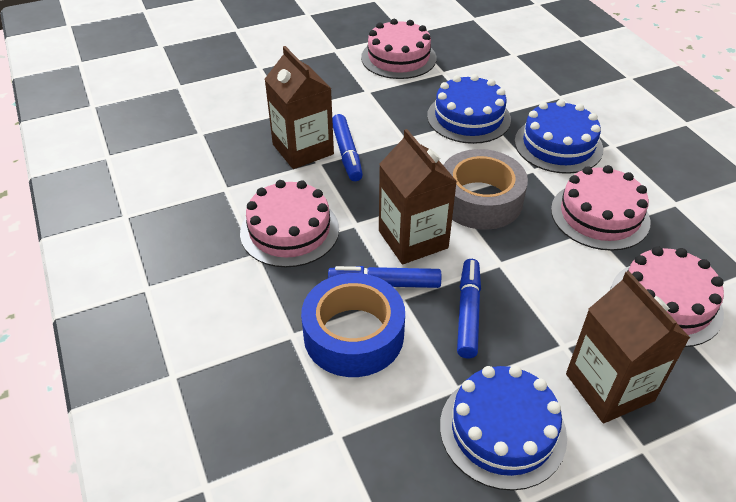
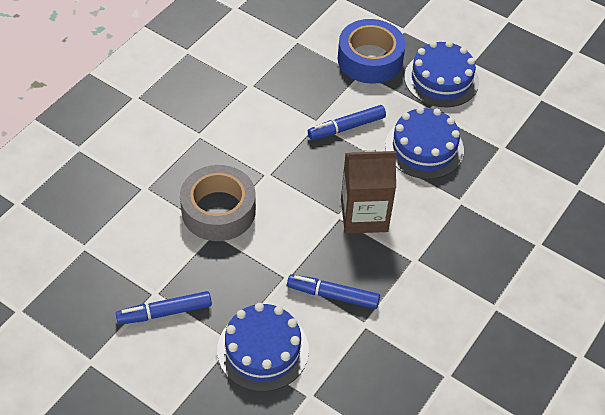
brown carton: 3 -> 1
pink cake: 4 -> 0

